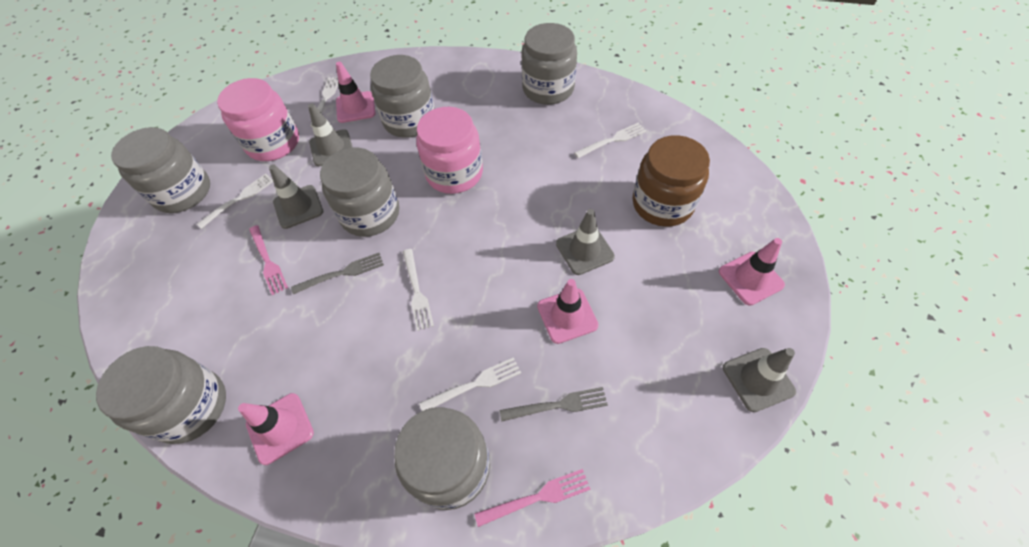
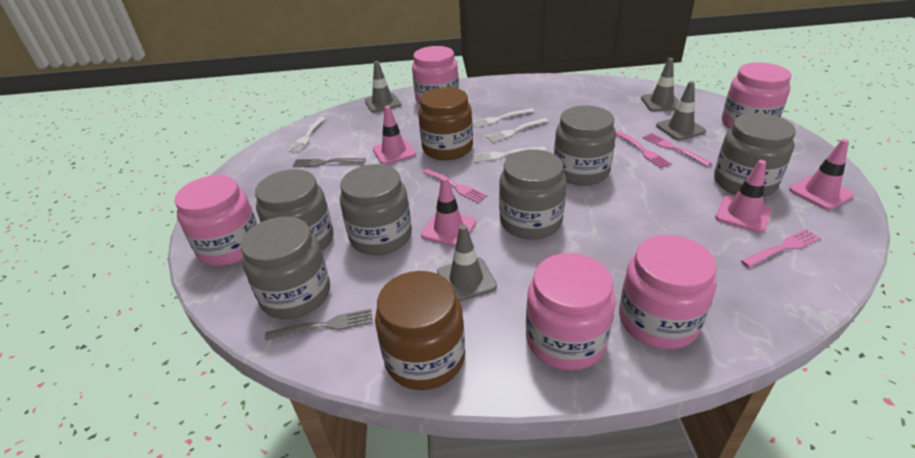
brown jar: 1 -> 2
pink fork: 2 -> 4
pink jar: 2 -> 5
white fork: 5 -> 4

